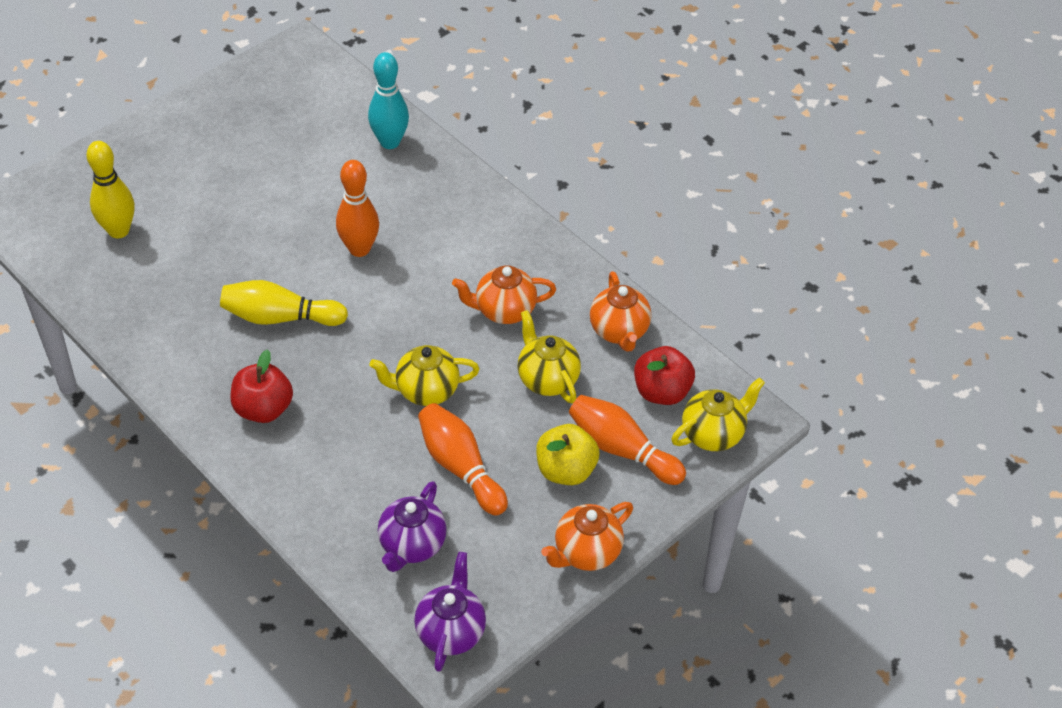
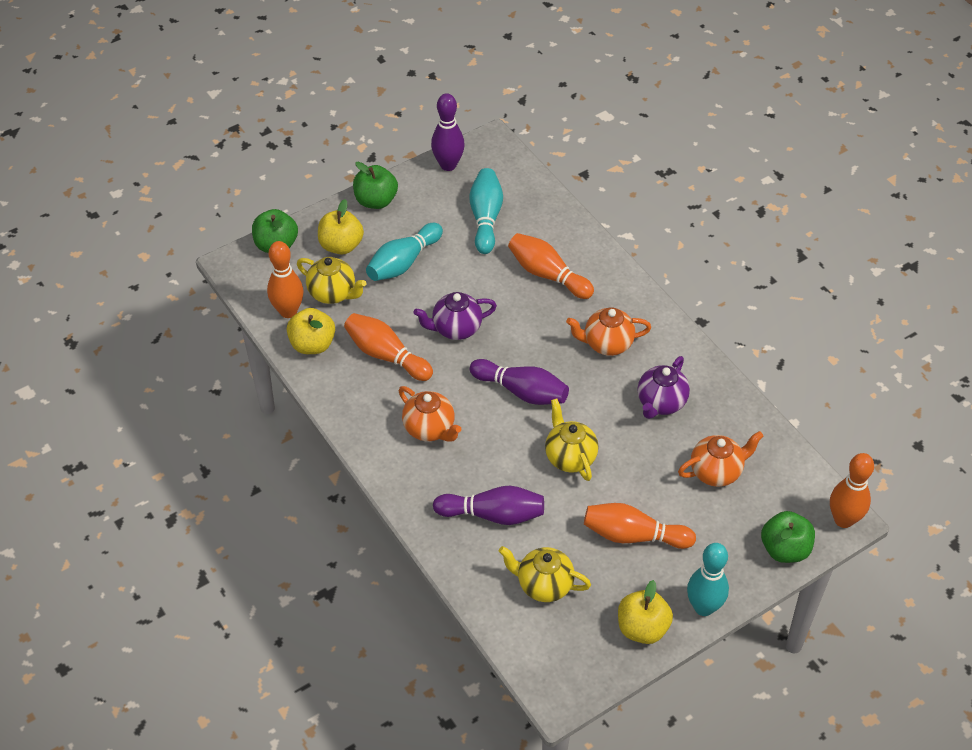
green apple: 0 -> 3
orange bowling pin: 3 -> 5
purple bowling pin: 0 -> 3
red apple: 2 -> 0
turquoise bowling pin: 1 -> 3
yellow apple: 1 -> 3
yellow bowling pin: 2 -> 0

